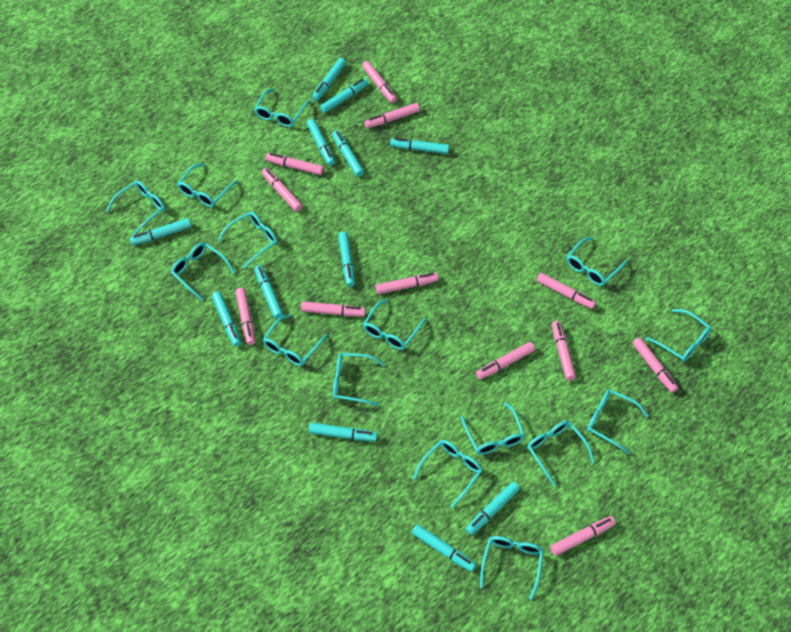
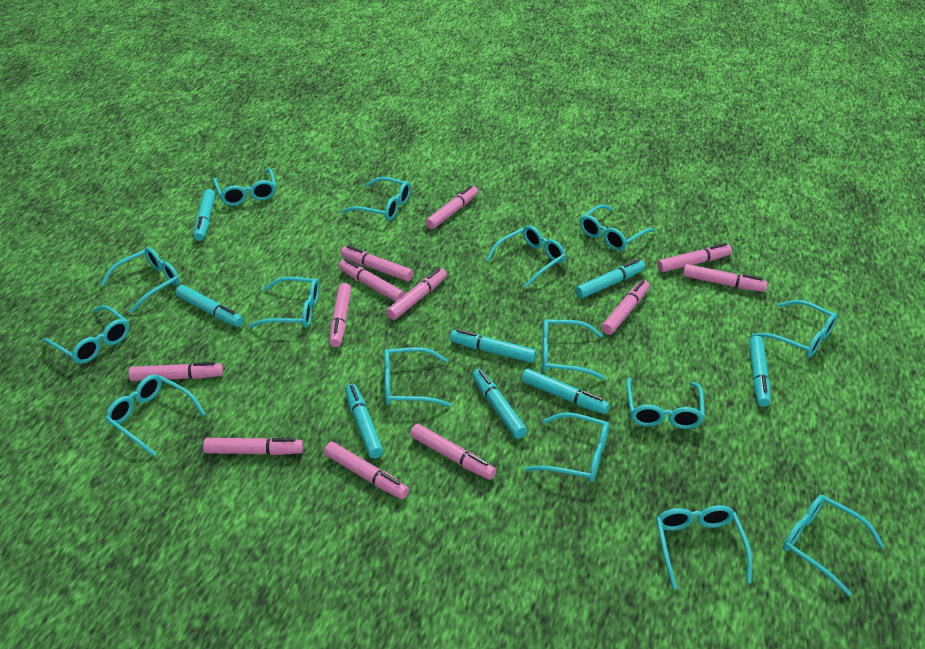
turquoise marker: 12 -> 8

